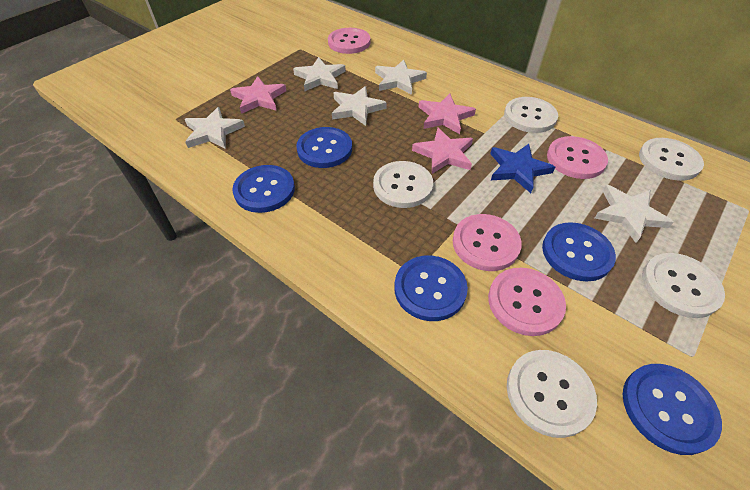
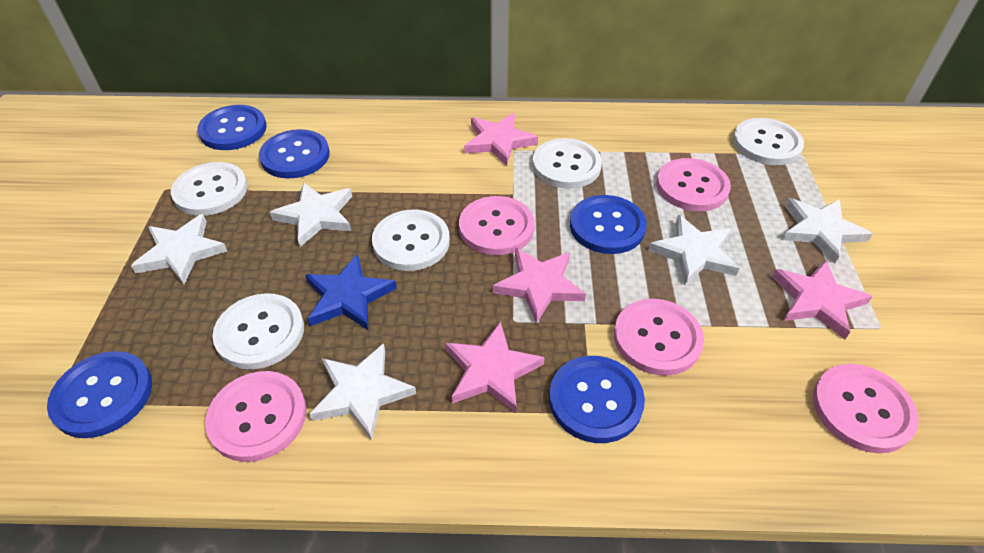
pink button: 4 -> 5
pink star: 3 -> 4

